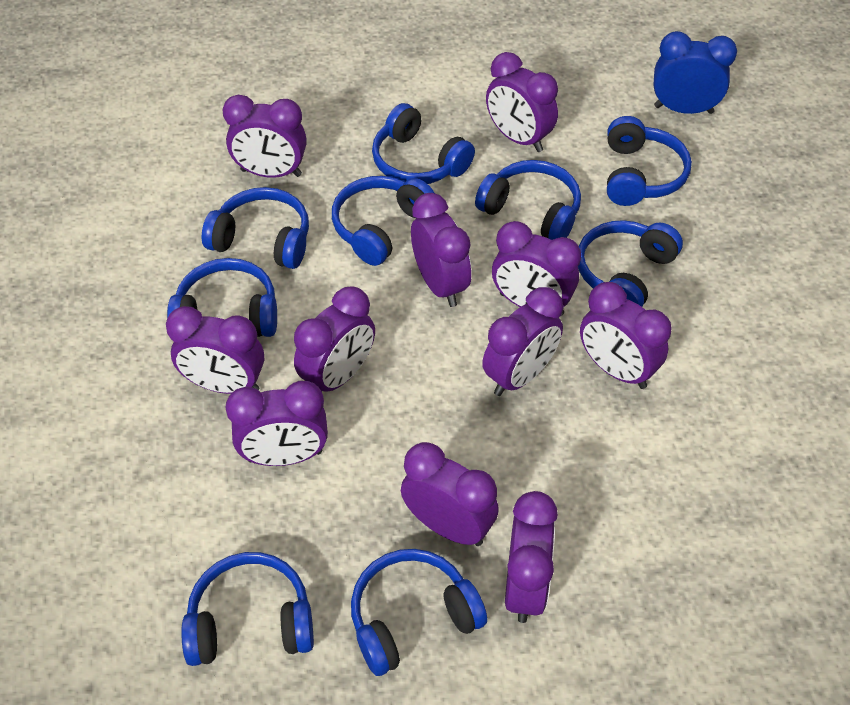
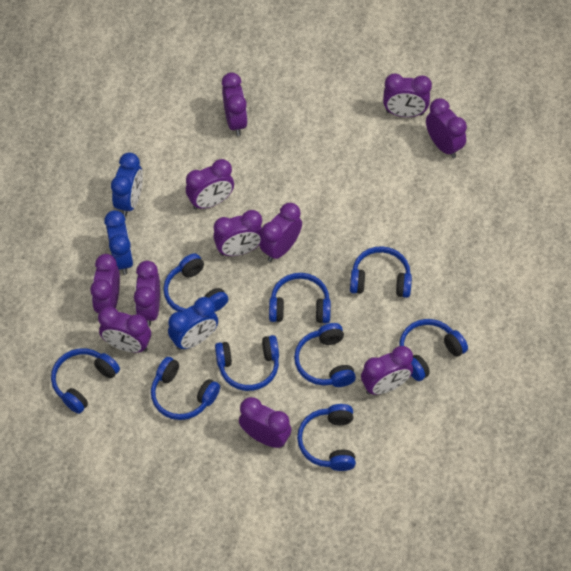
blue clock: 1 -> 3

